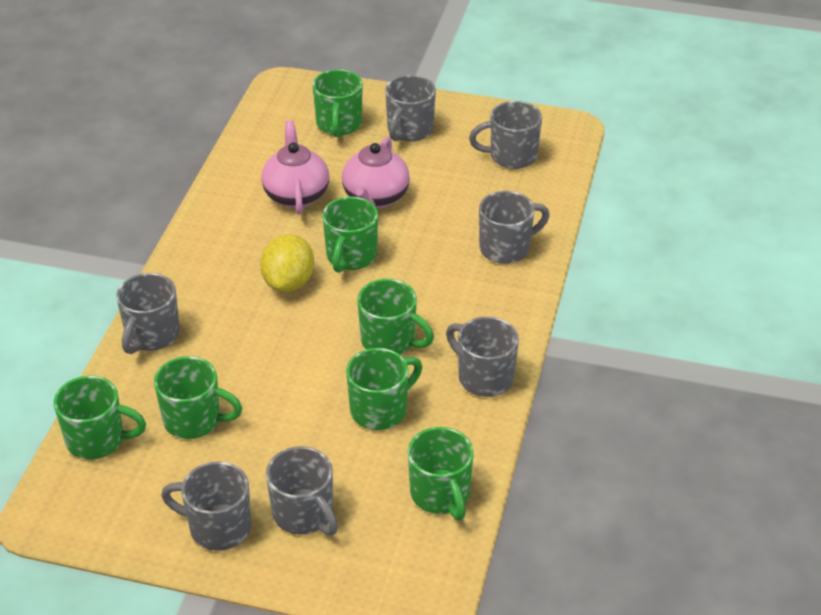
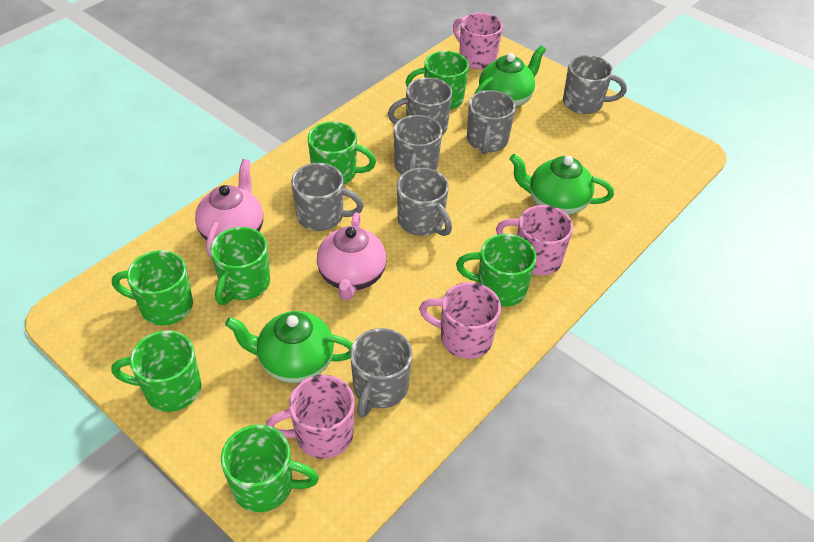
green teapot: 0 -> 3
pink mug: 0 -> 4
yellow lemon: 1 -> 0

